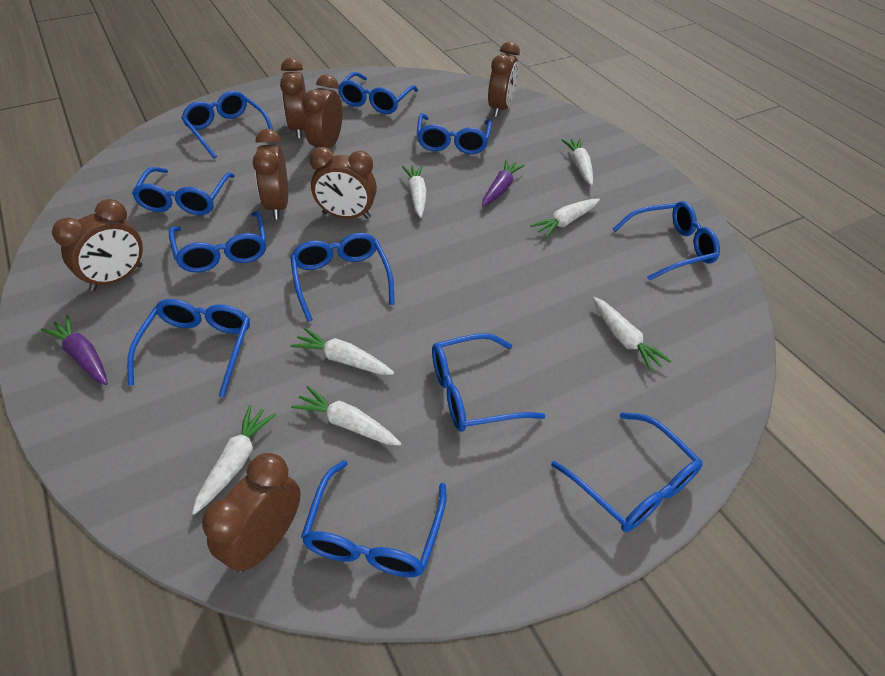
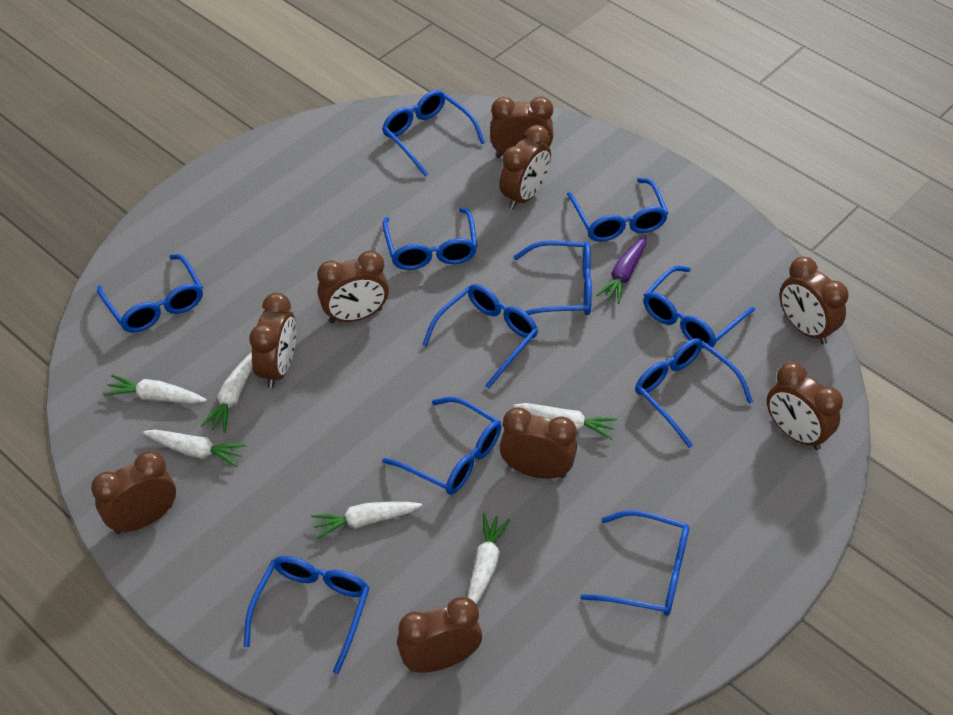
brown clock: 7 -> 9
purple carrot: 2 -> 1
white carrot: 7 -> 6

